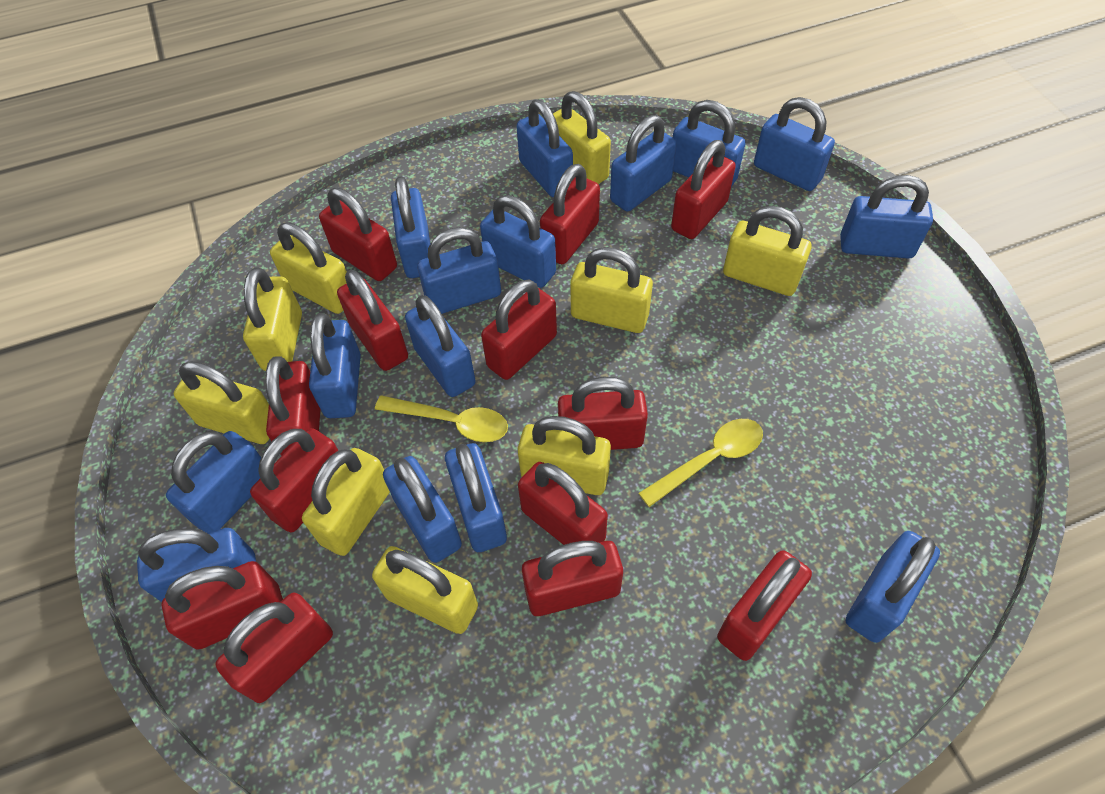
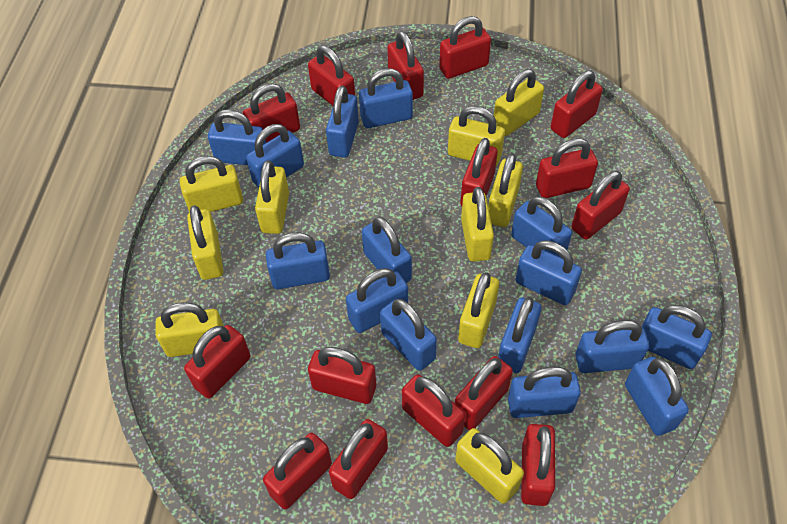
red padlock: 13 -> 15
yellow padlock: 9 -> 10
yellow spoon: 2 -> 0

